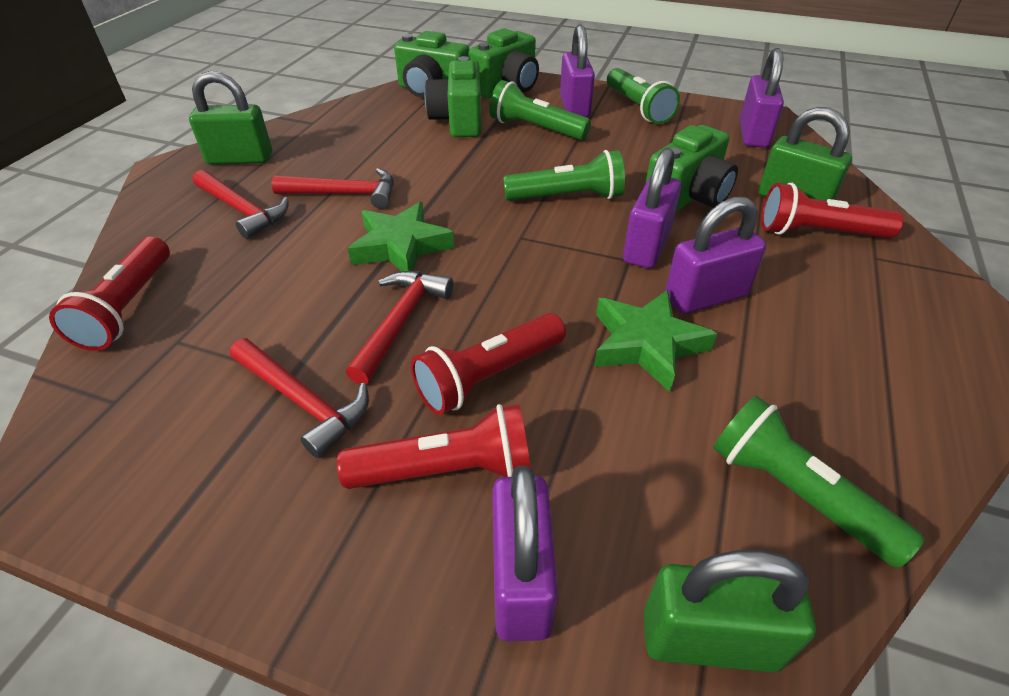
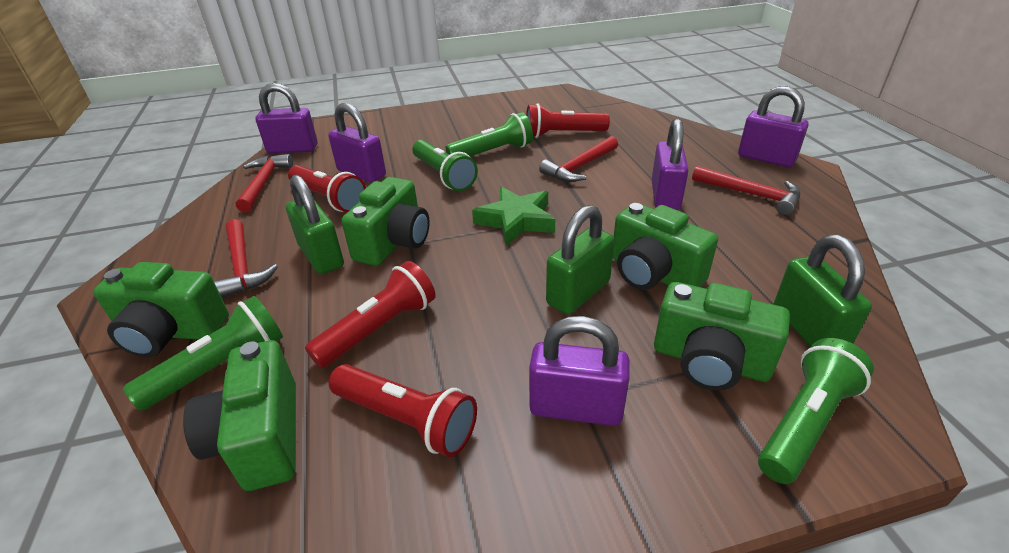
green camera: 4 -> 5
green star: 2 -> 1

